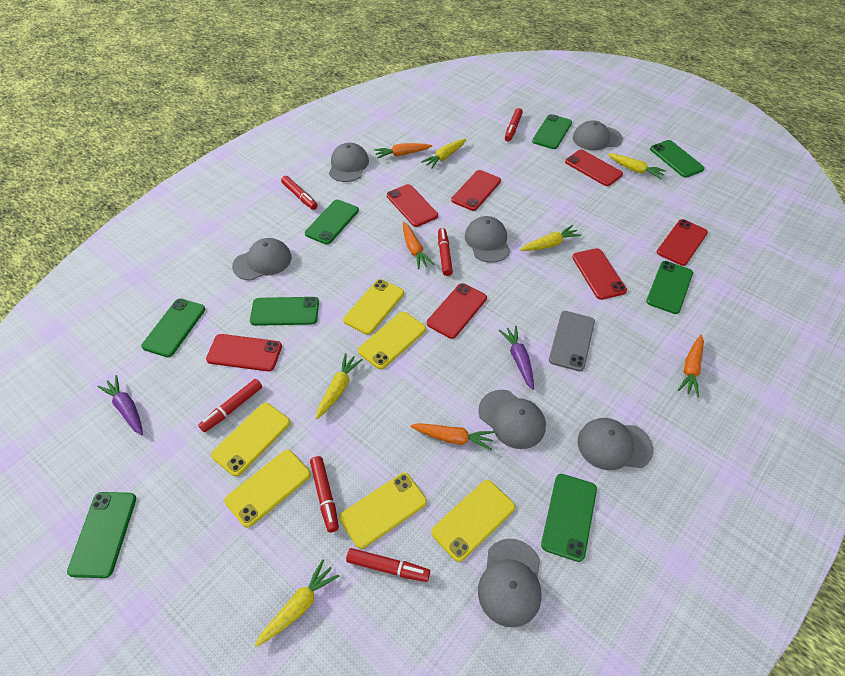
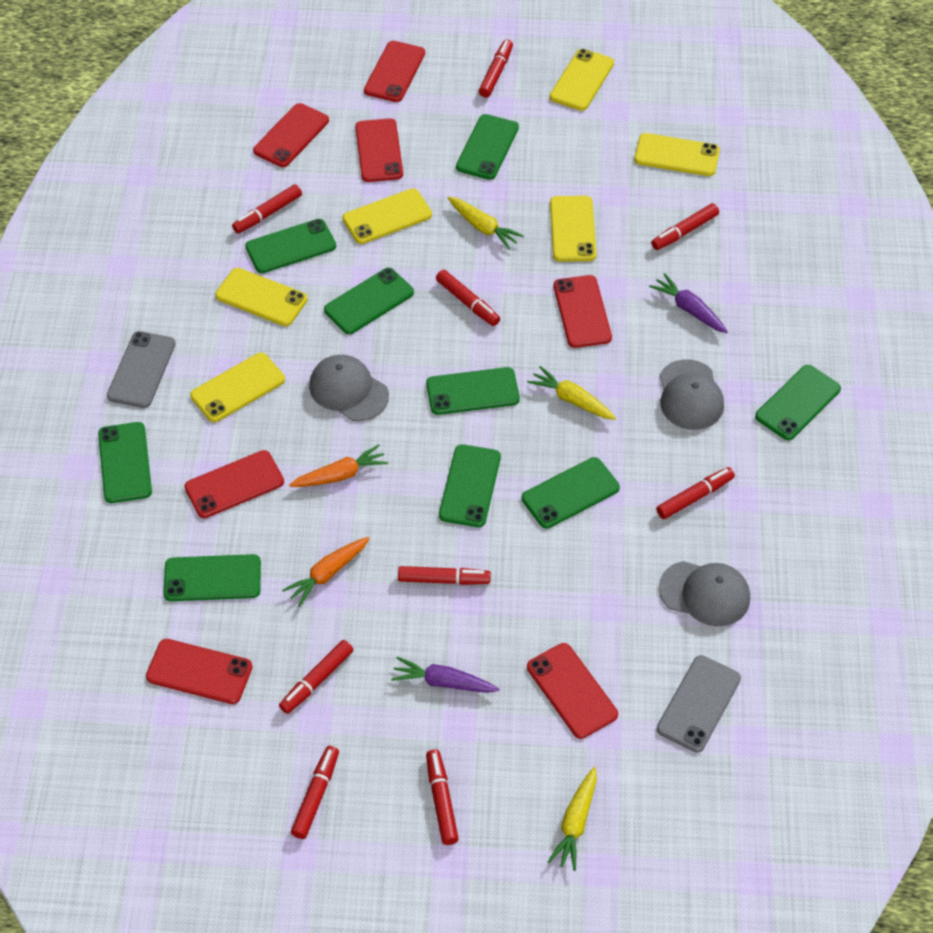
green phone: 8 -> 9
grey cap: 7 -> 3
grey phone: 1 -> 2
orange carrot: 4 -> 2
red marker: 6 -> 9
yellow carrot: 5 -> 3

